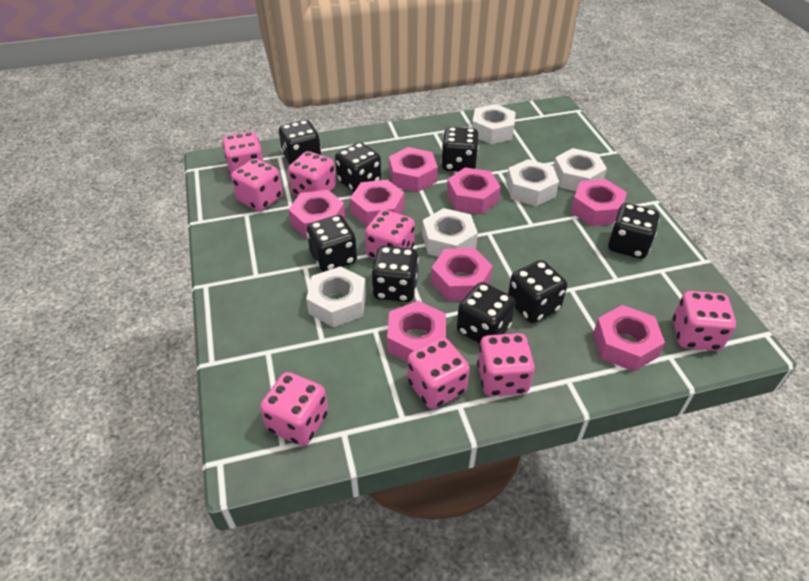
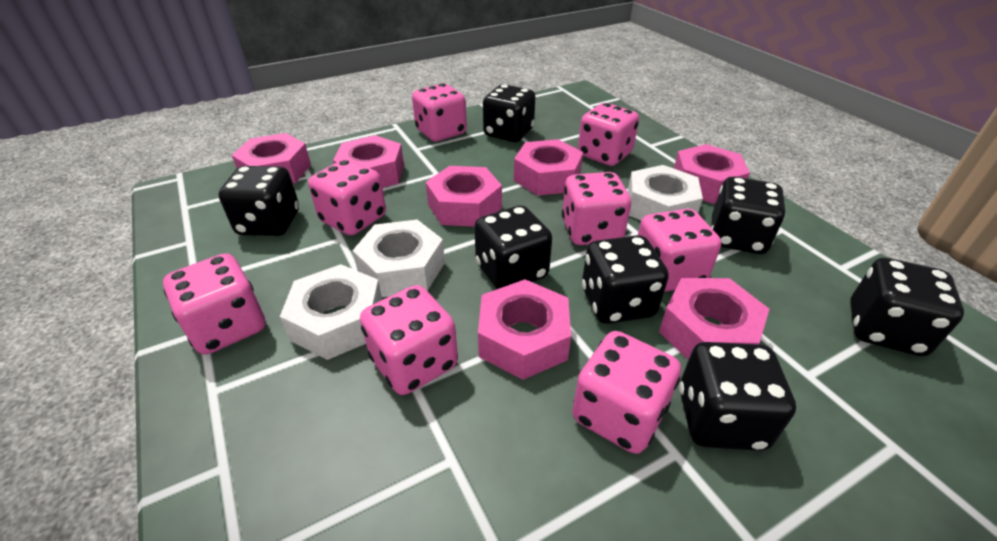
black dice: 8 -> 7
pink nut: 8 -> 7
white nut: 5 -> 3

